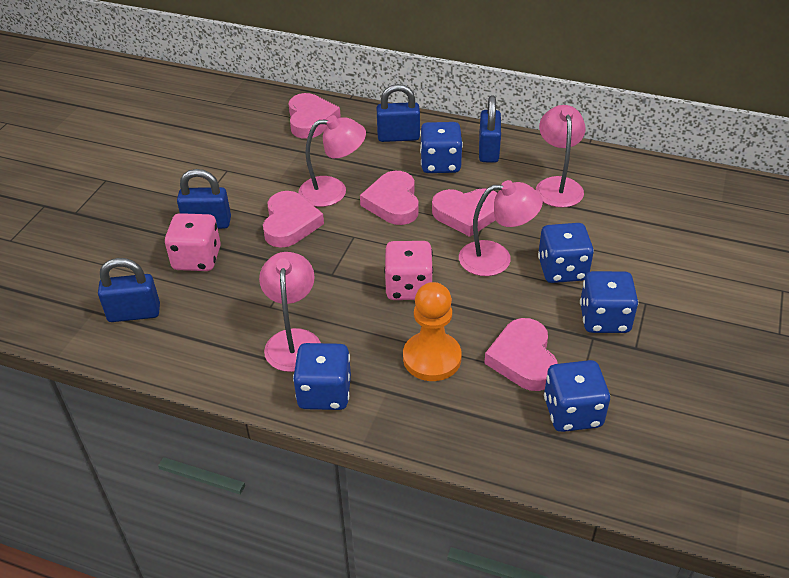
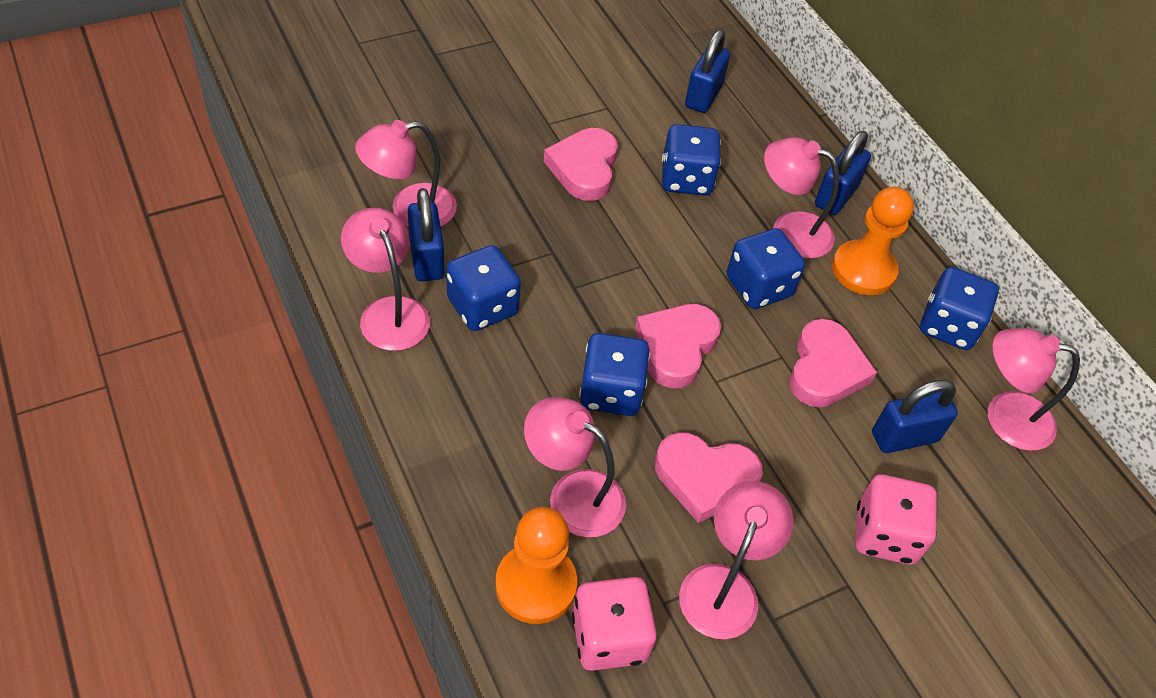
orange pawn: 1 -> 2
pink heart: 5 -> 4
pink lamp: 4 -> 6

